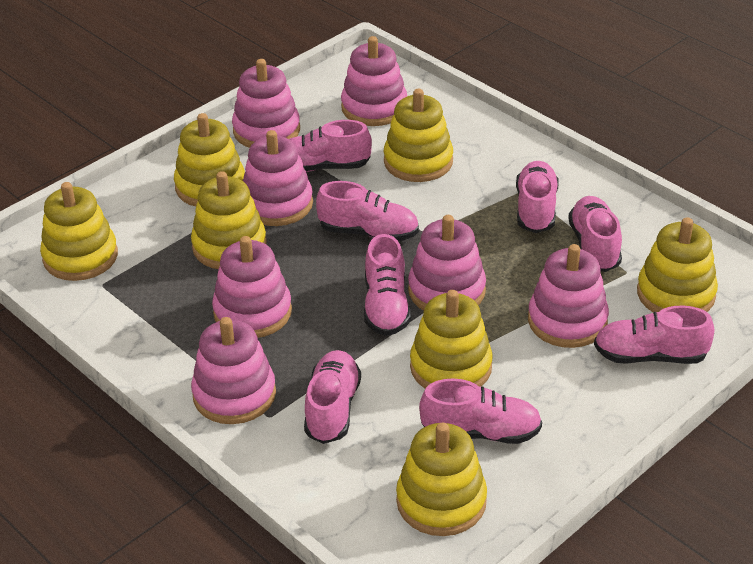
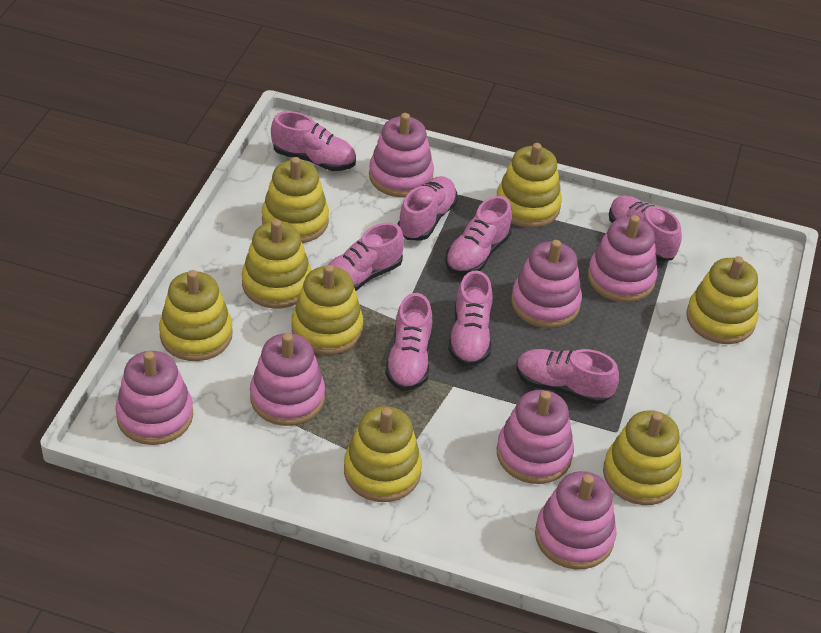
yellow stacking toy: 7 -> 8

